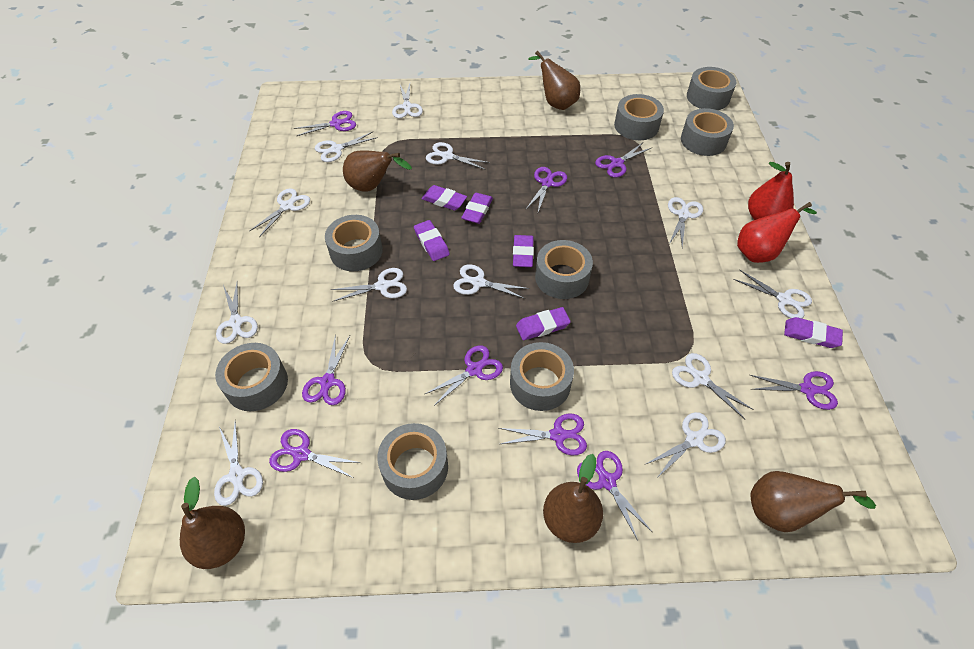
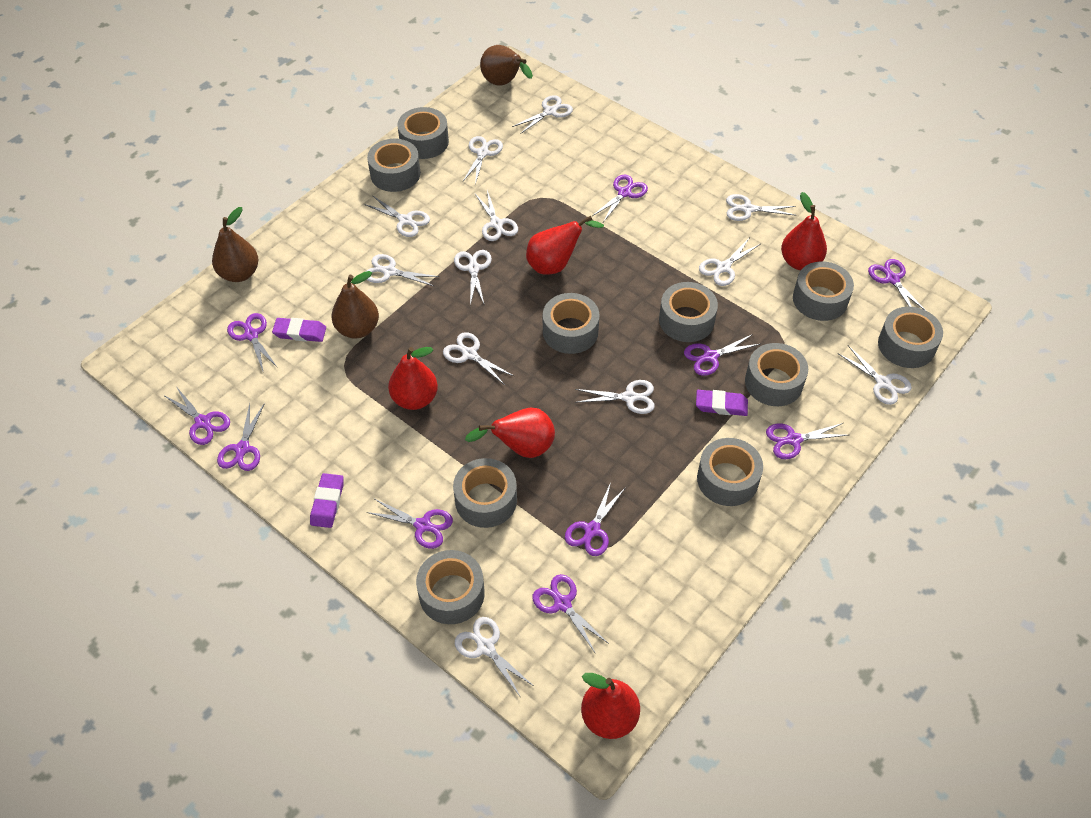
brown pear: 5 -> 3
grey tape: 8 -> 10
purple eraser: 6 -> 3
purple scissors: 9 -> 10
red pear: 2 -> 5

